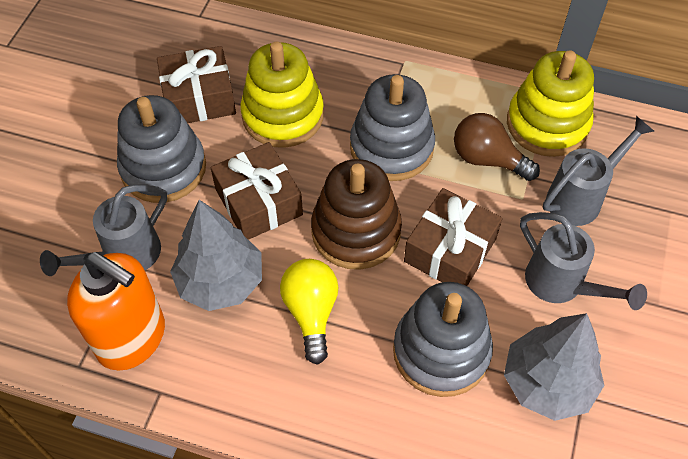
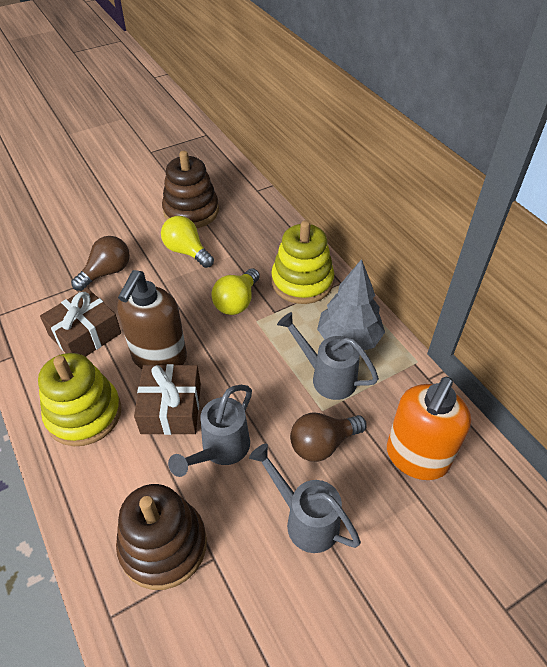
brown gift: 3 -> 2
brown light bulb: 1 -> 2
brown soap dispenser: 0 -> 1
brown stacking toy: 1 -> 2
grey stacking toy: 3 -> 0
grey tree: 2 -> 1
yellow light bulb: 1 -> 2

